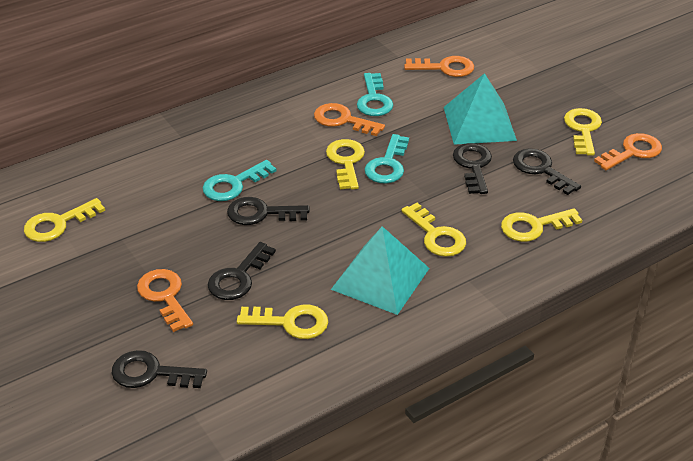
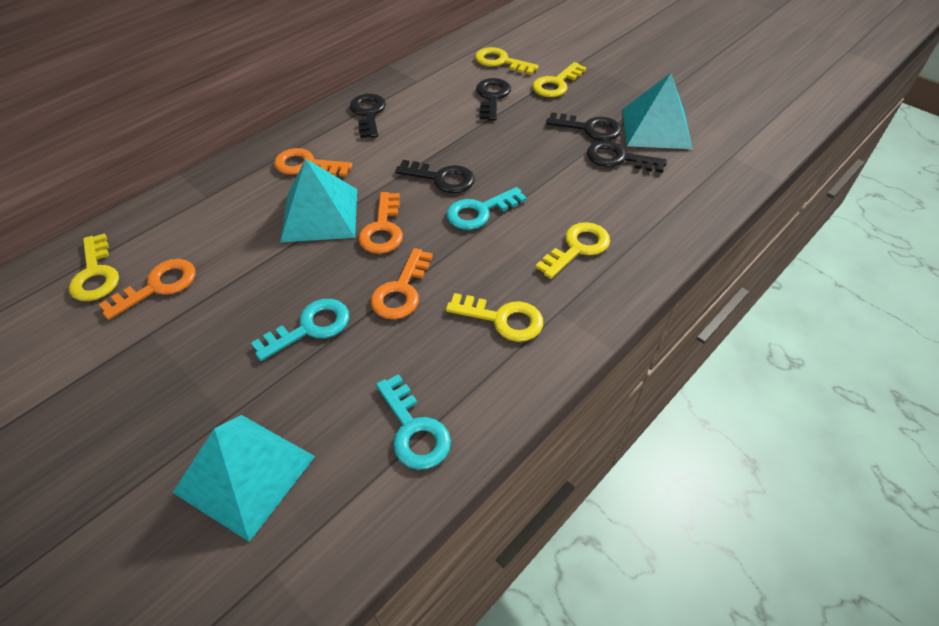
turquoise pyramid: 2 -> 3
yellow key: 6 -> 5

